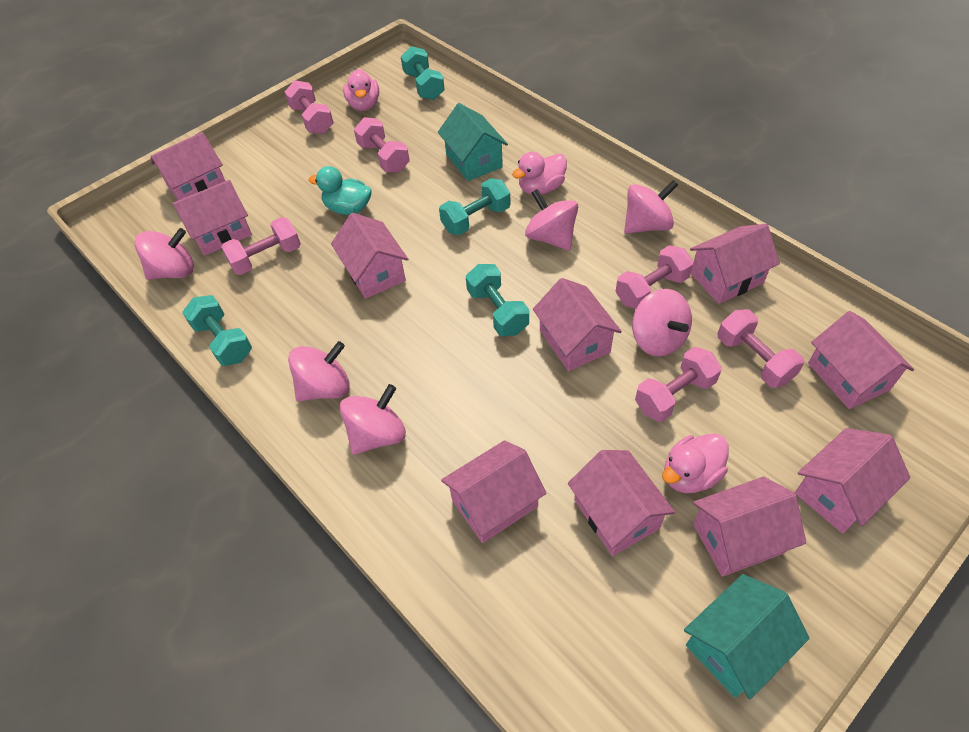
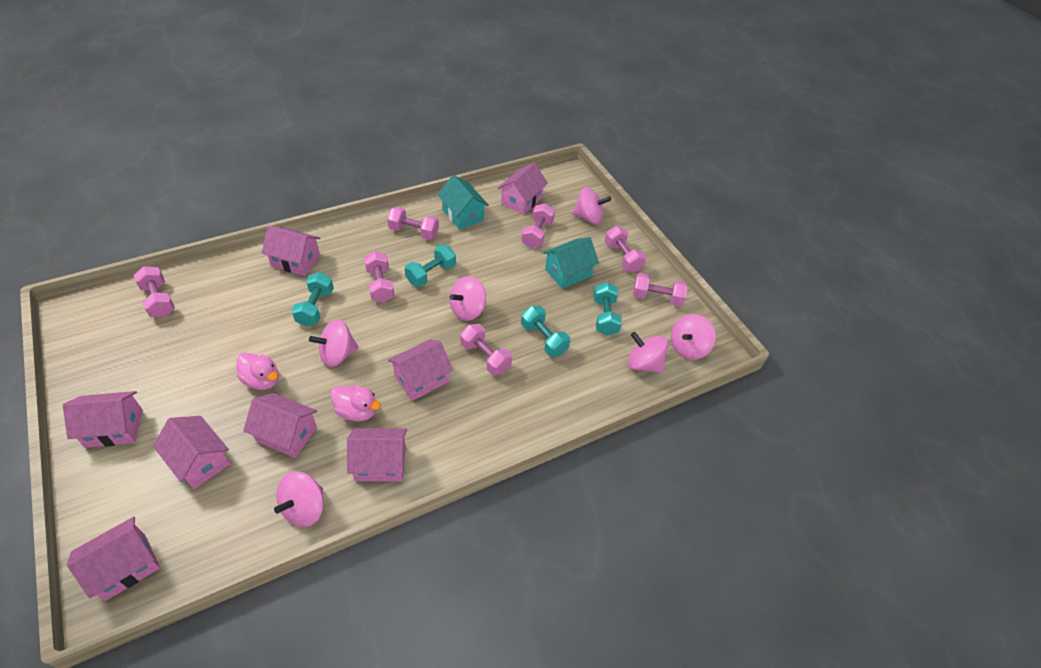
pink duck: 3 -> 2
pink dumbbell: 6 -> 7
pink house: 10 -> 8
turquoise duck: 1 -> 0

